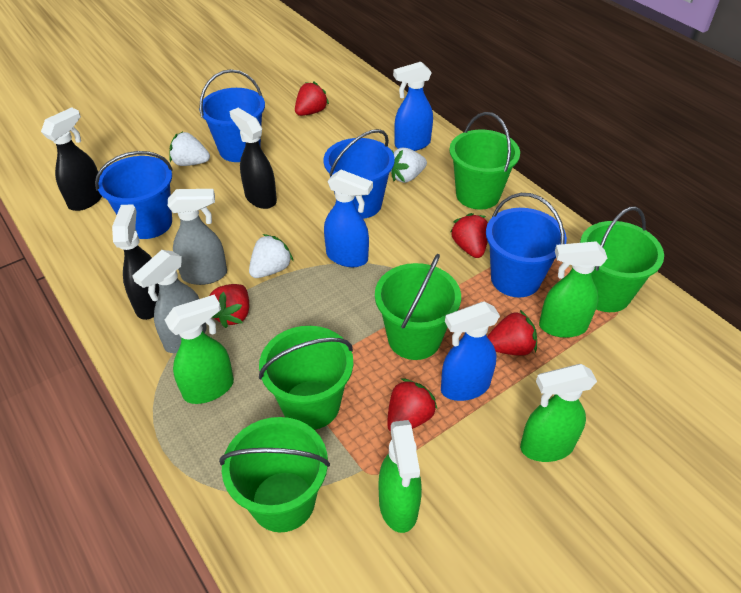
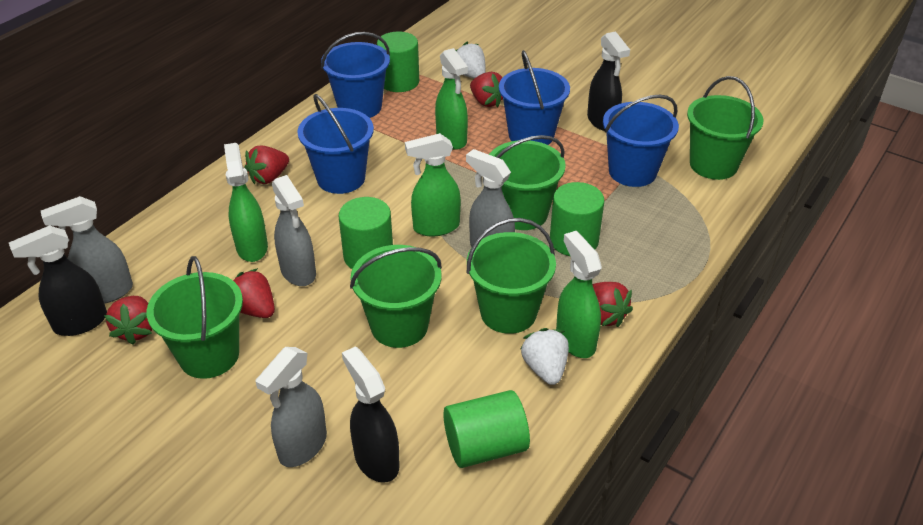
blue spray bottle: 3 -> 0
green cylinder: 0 -> 4
grey spray bottle: 2 -> 4
white strawberry: 3 -> 2

